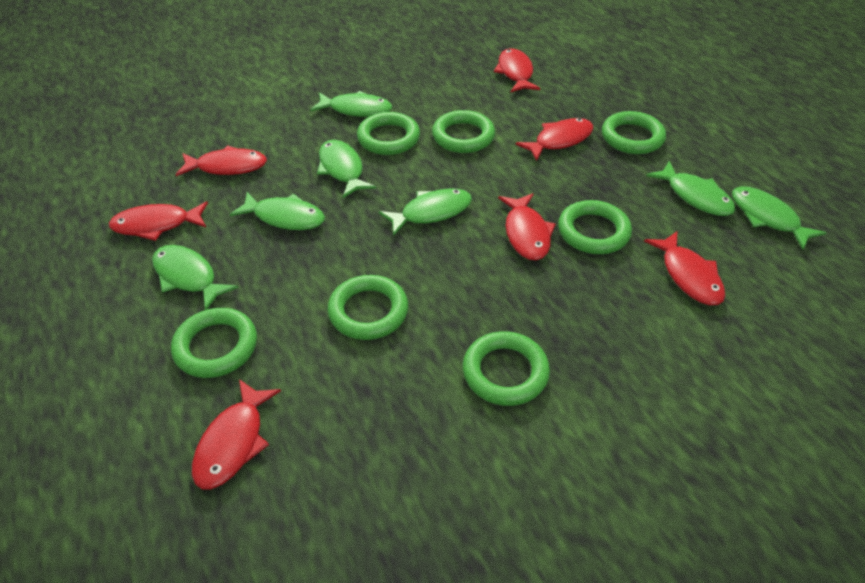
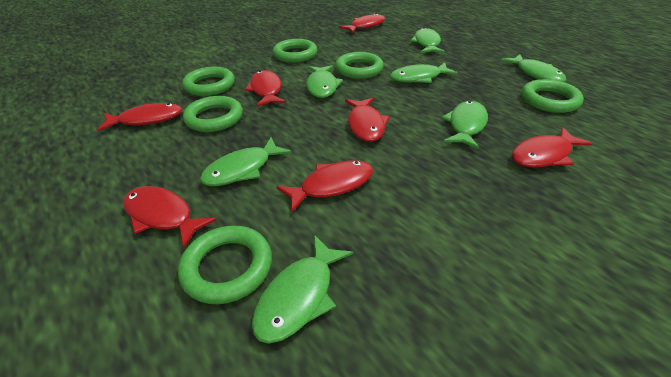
green ring: 7 -> 6

